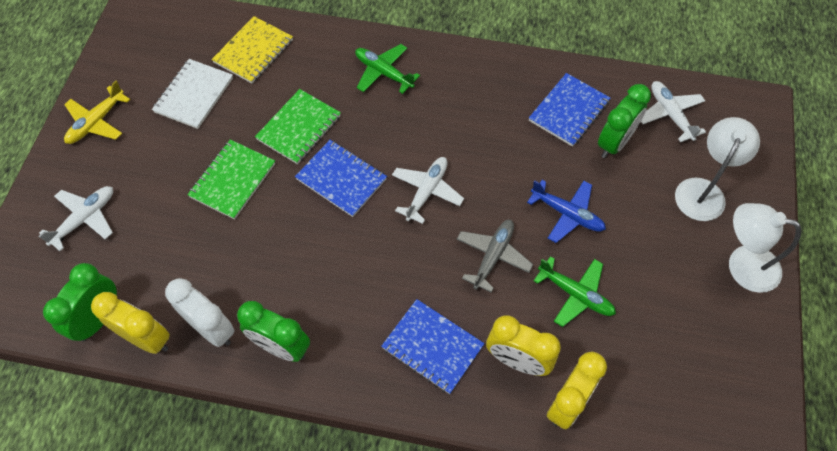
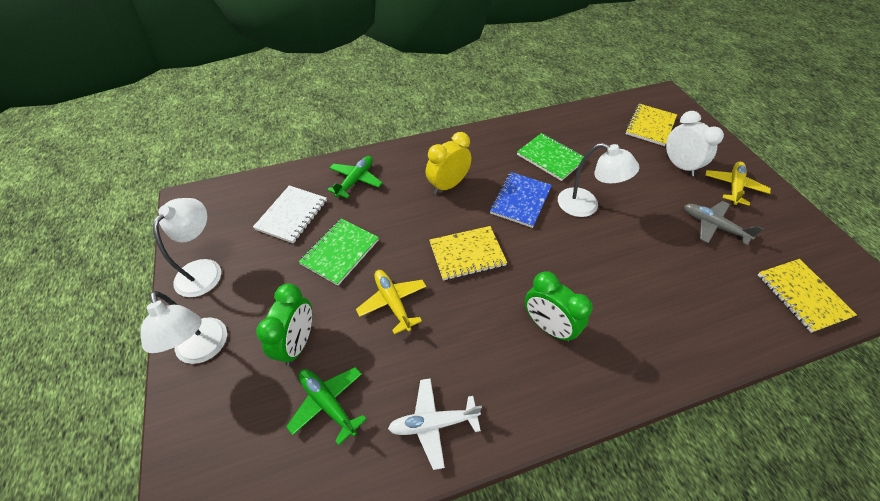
blue notebook: 3 -> 1
blue plane: 1 -> 0
green clock: 3 -> 2
white lamp: 2 -> 3
white plane: 3 -> 1
yellow clock: 3 -> 1
yellow notebook: 1 -> 3
yellow plane: 1 -> 2

